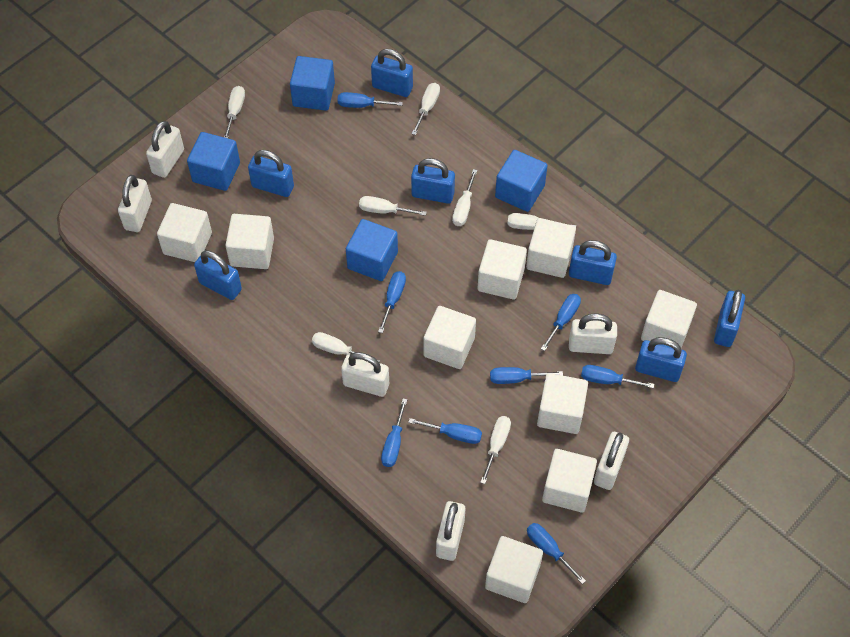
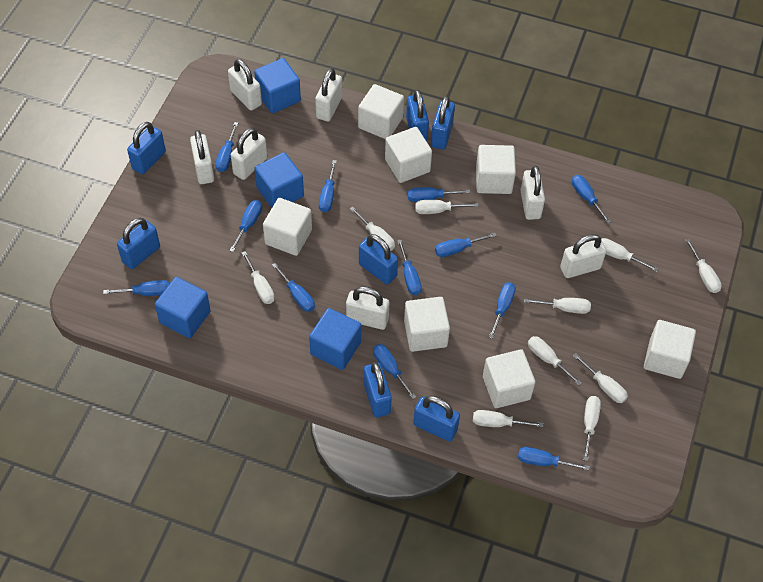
blue screwdriver: 8 -> 12
white cube: 9 -> 7
white padlock: 6 -> 7
white screwdriver: 7 -> 10

